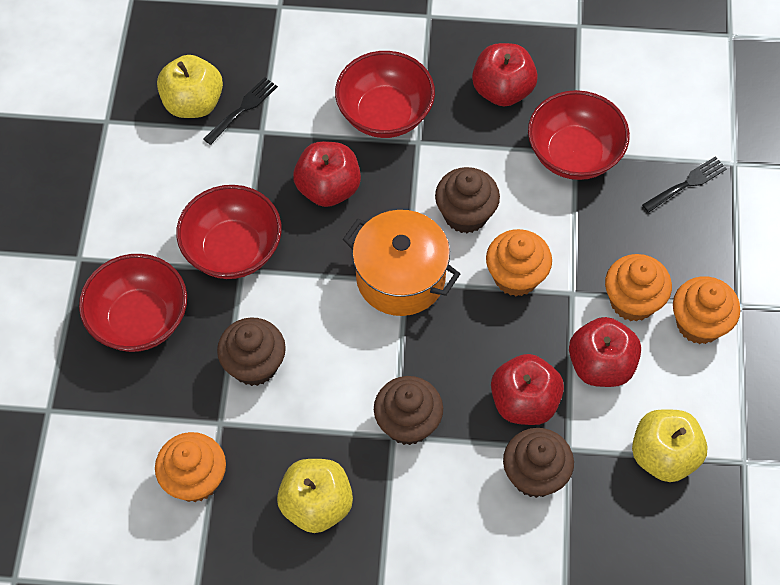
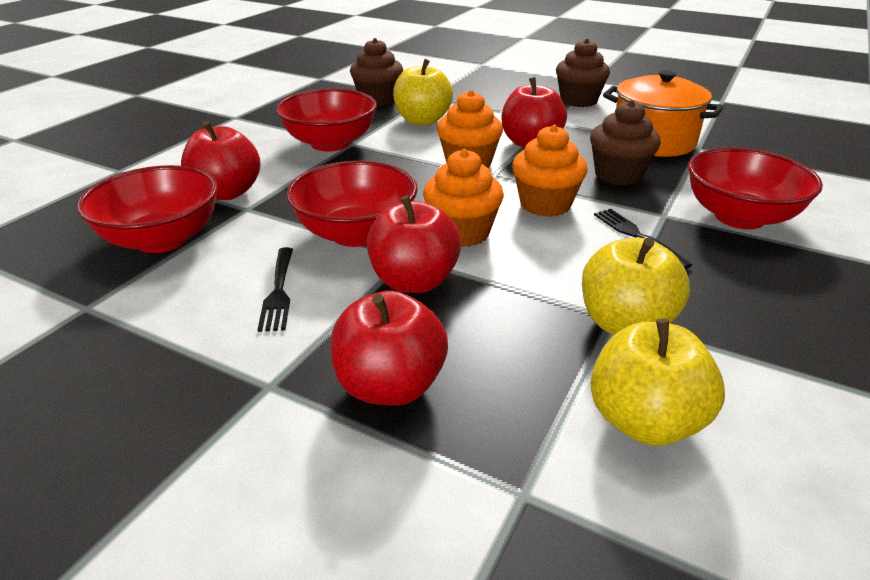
brown cupcake: 4 -> 3
orange cupcake: 4 -> 3

